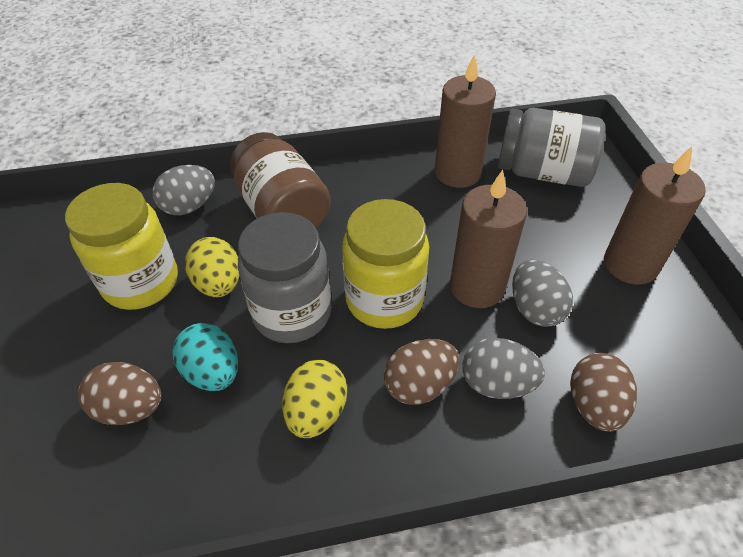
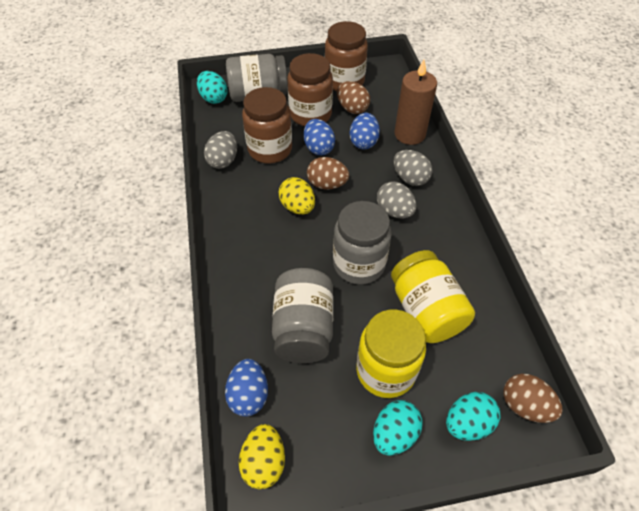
blue egg: 0 -> 3
brown candle: 3 -> 1
brown jar: 1 -> 3
grey jar: 2 -> 3
turquoise egg: 1 -> 3

